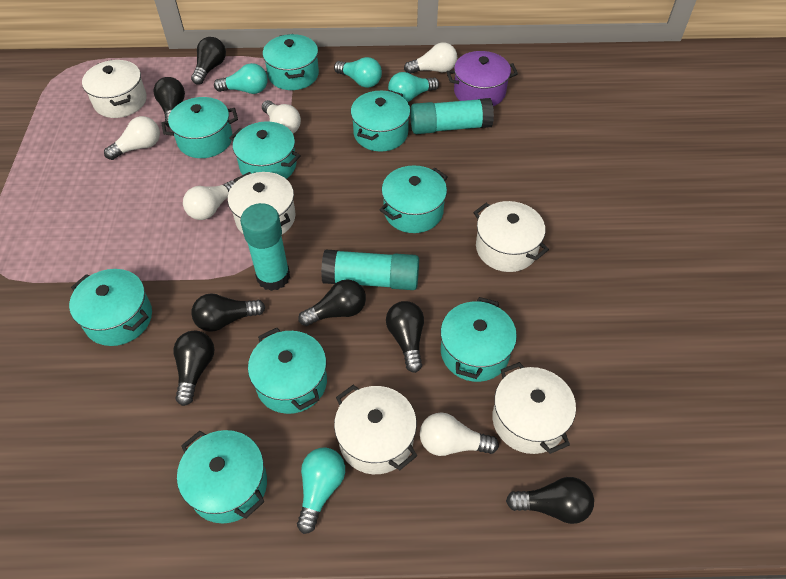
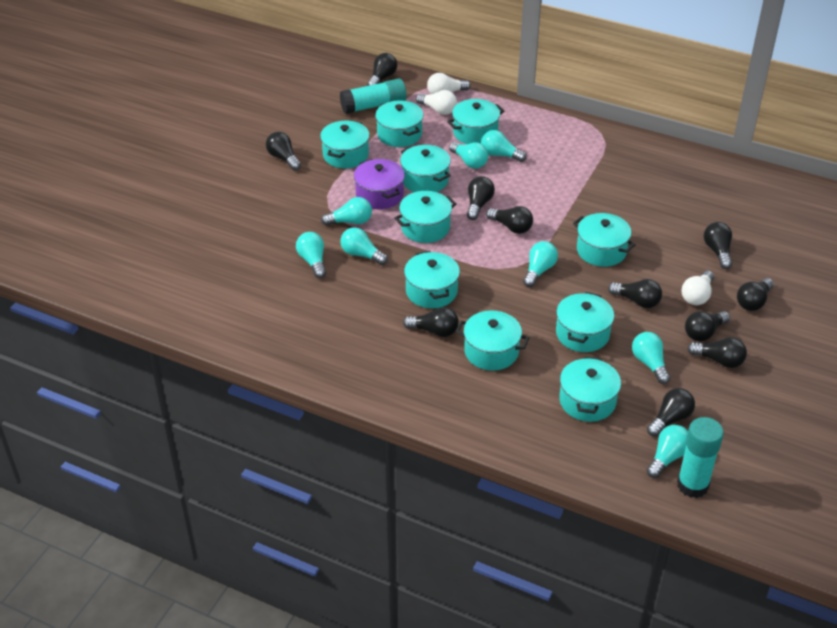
black light bulb: 7 -> 11
turquoise glue stick: 3 -> 2
turquoise light bulb: 4 -> 8
turquoise pot: 9 -> 10
white light bulb: 5 -> 3
white pot: 5 -> 0

